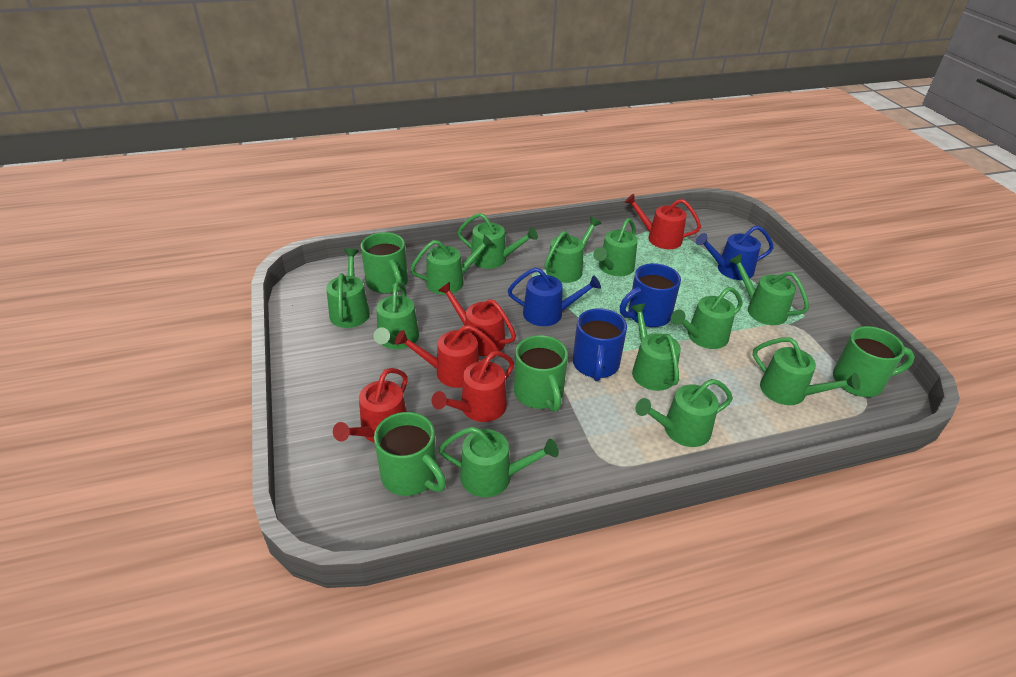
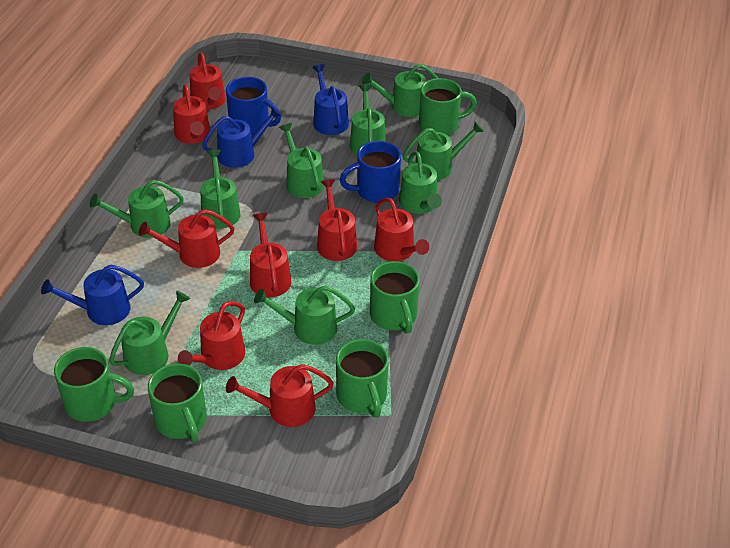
blue watering can: 2 -> 3
green mug: 4 -> 5
green watering can: 12 -> 9
red watering can: 5 -> 8

